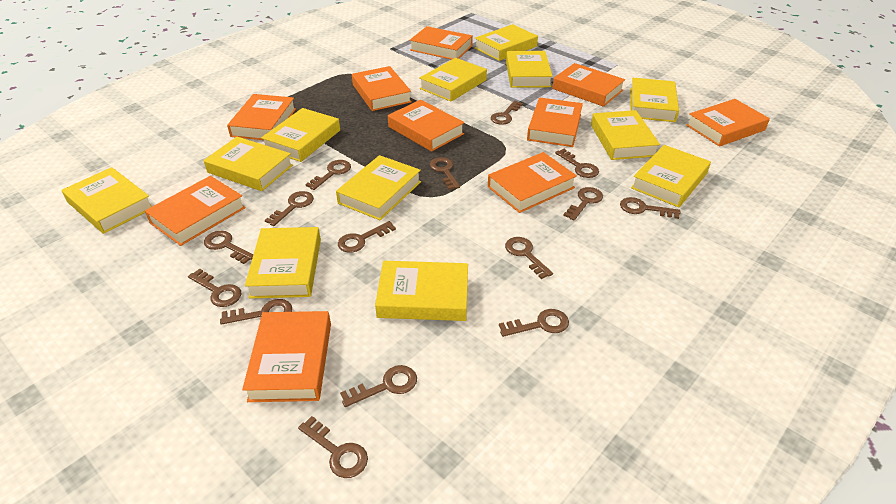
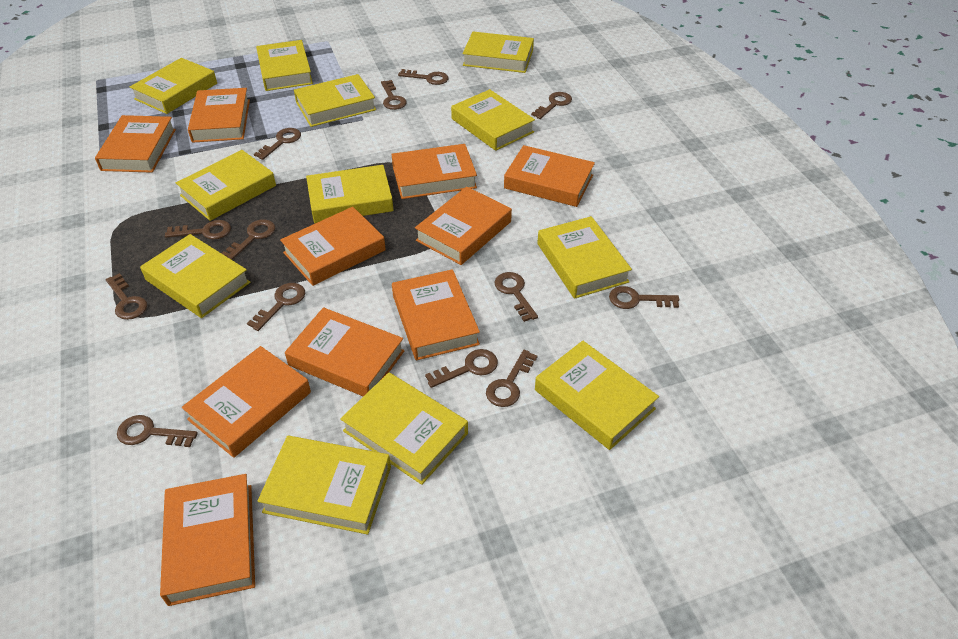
brown key: 15 -> 13

